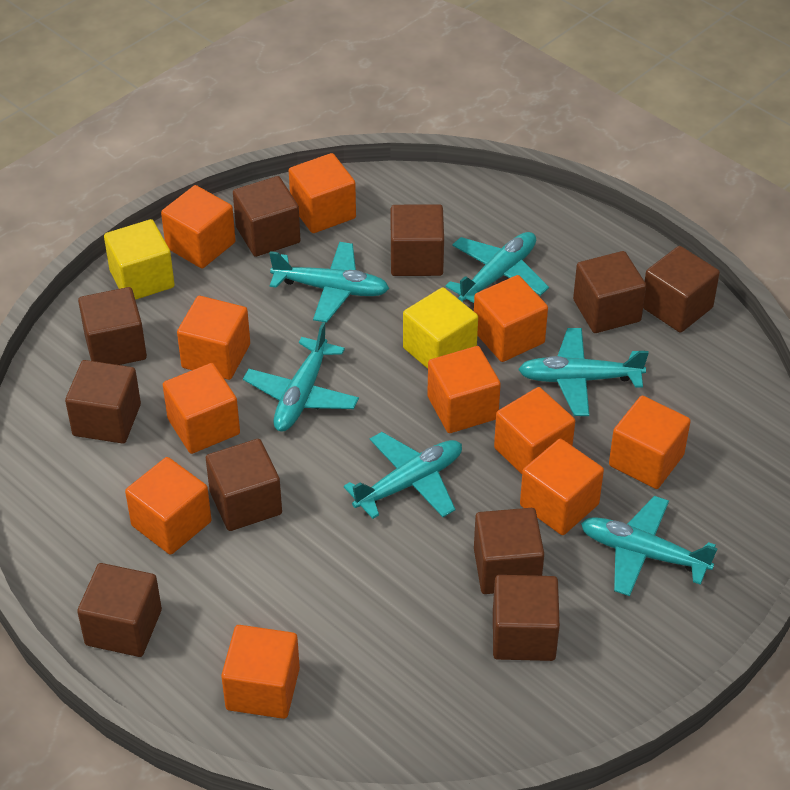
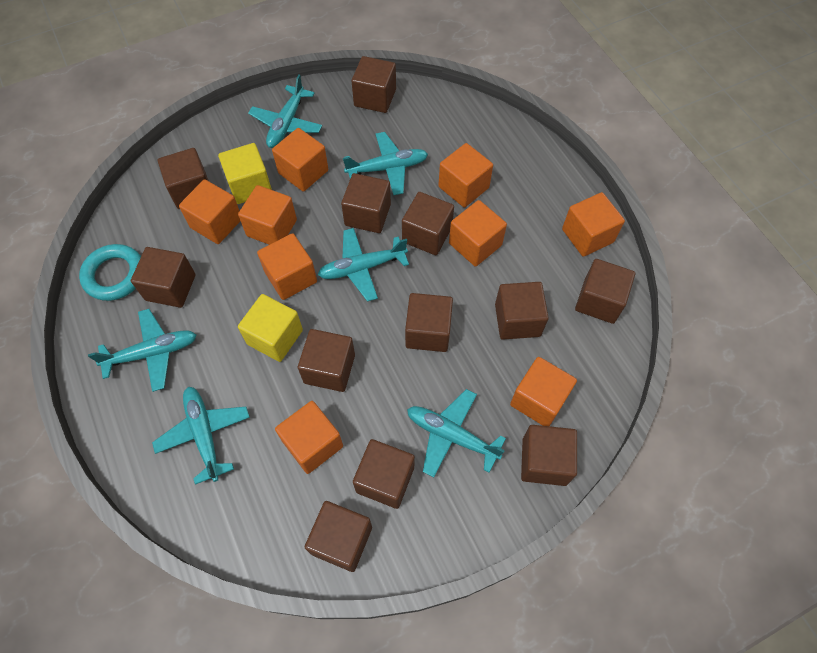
brown cube: 10 -> 12
orange cube: 11 -> 9
turquoise ring: 0 -> 1

